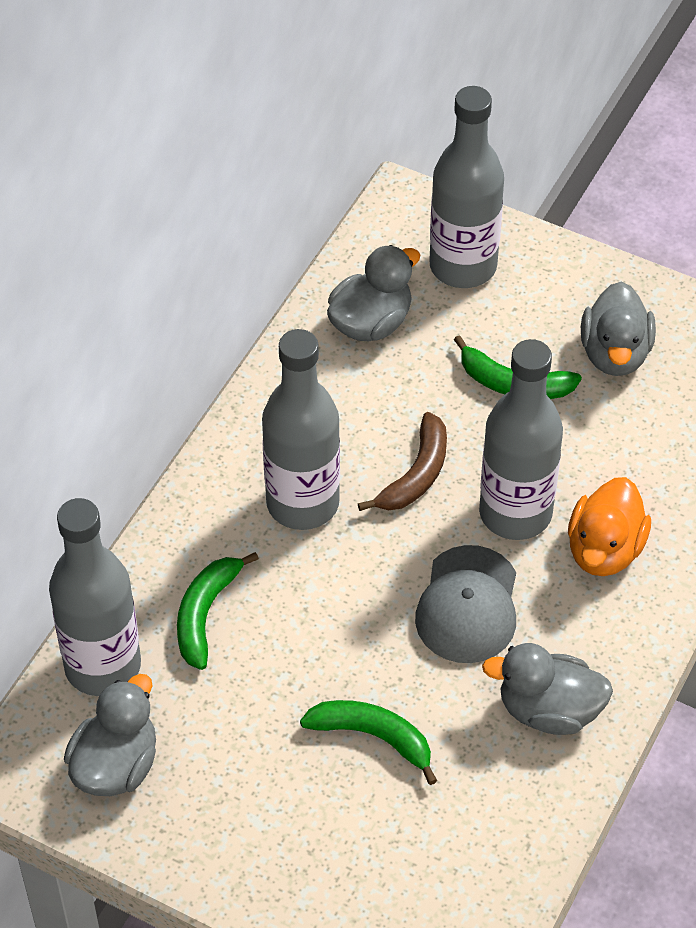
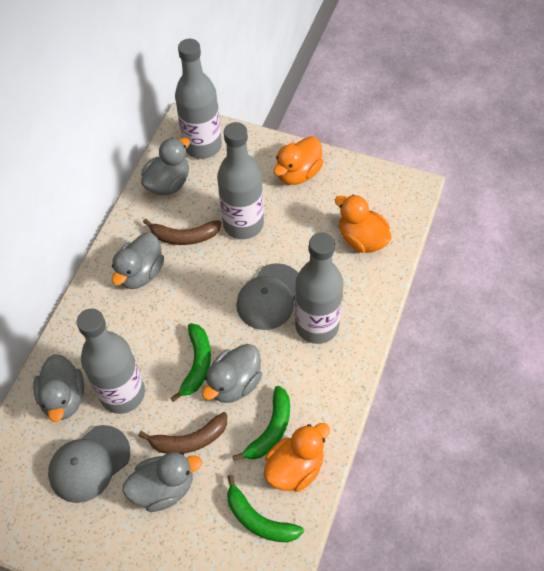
brown banana: 1 -> 2
grey cap: 1 -> 2
grey duck: 4 -> 5
orange duck: 1 -> 3

